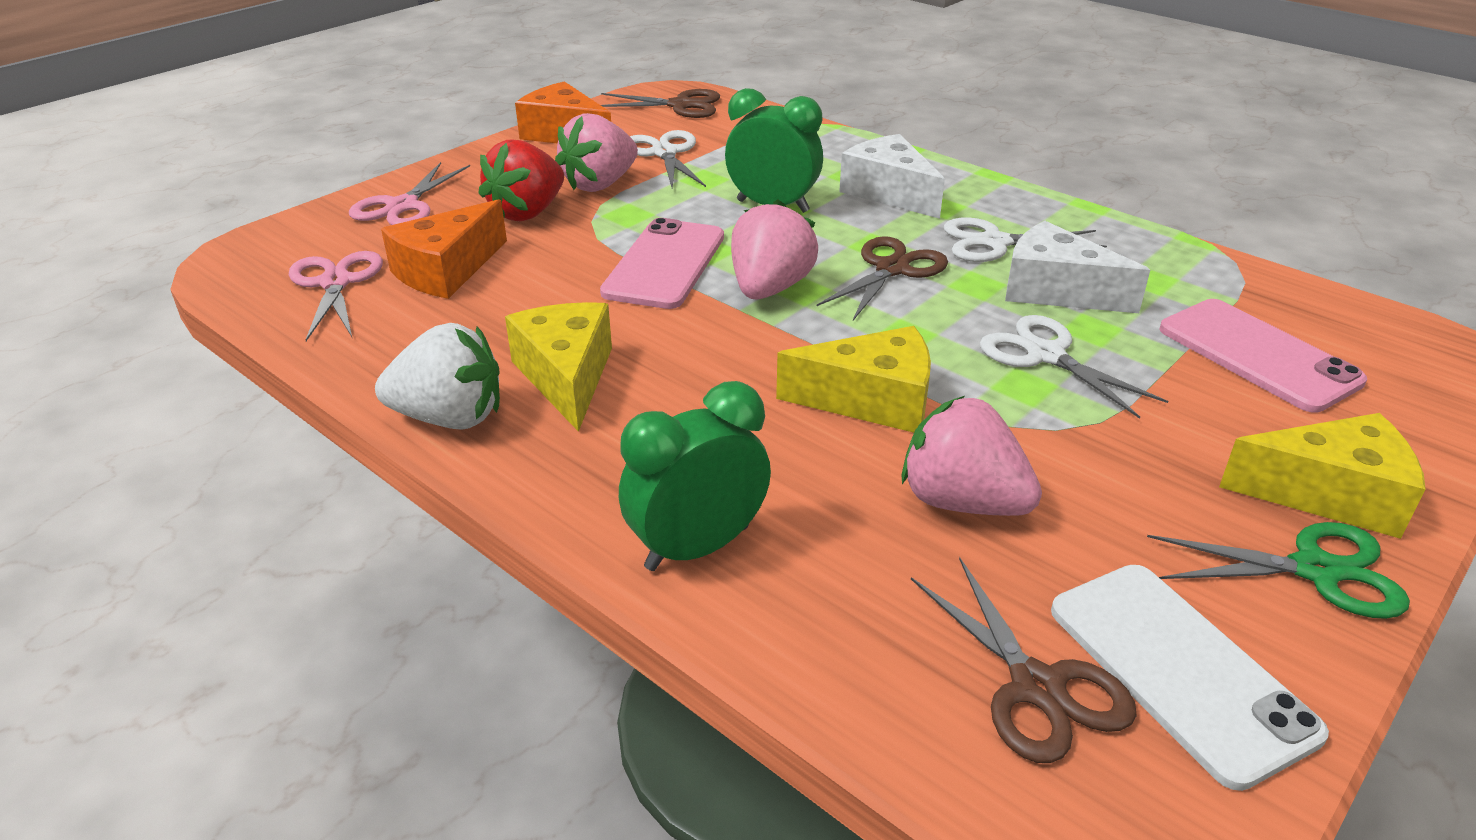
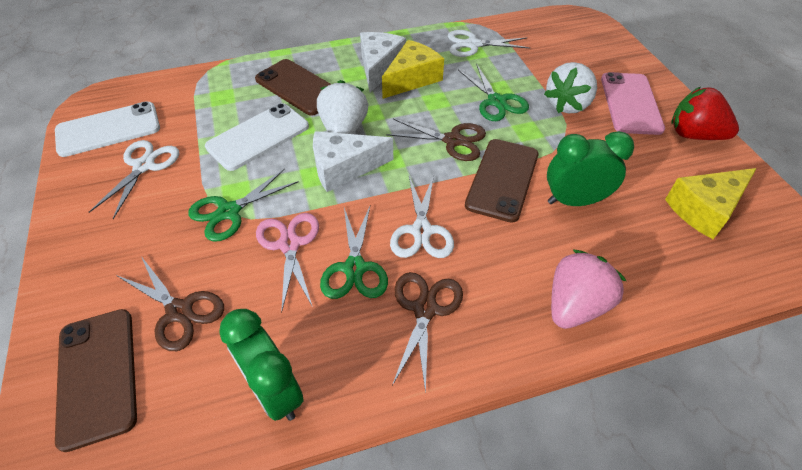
brown phone: 0 -> 3
green scissors: 1 -> 3
orange cheese: 2 -> 0
pink phone: 2 -> 1
pink scissors: 2 -> 1
pink strawberry: 3 -> 1
white phone: 1 -> 2
white strawberry: 1 -> 2
yellow cheese: 3 -> 2

